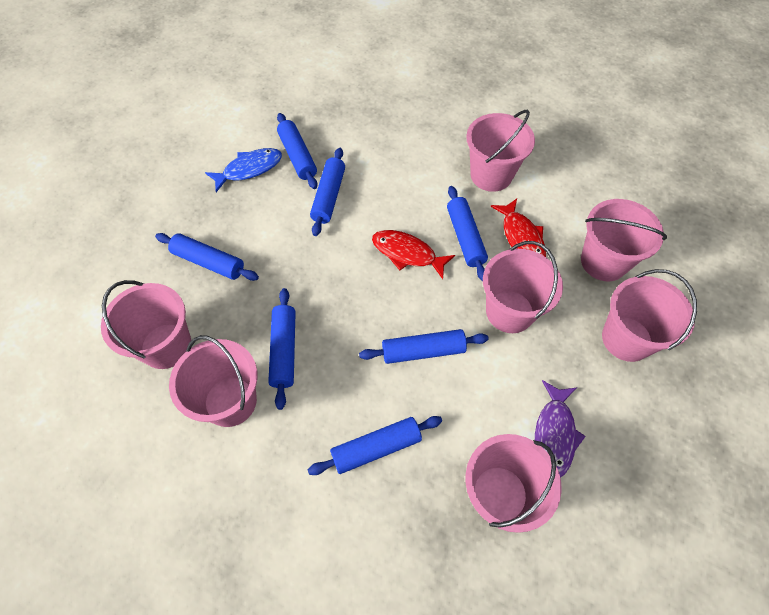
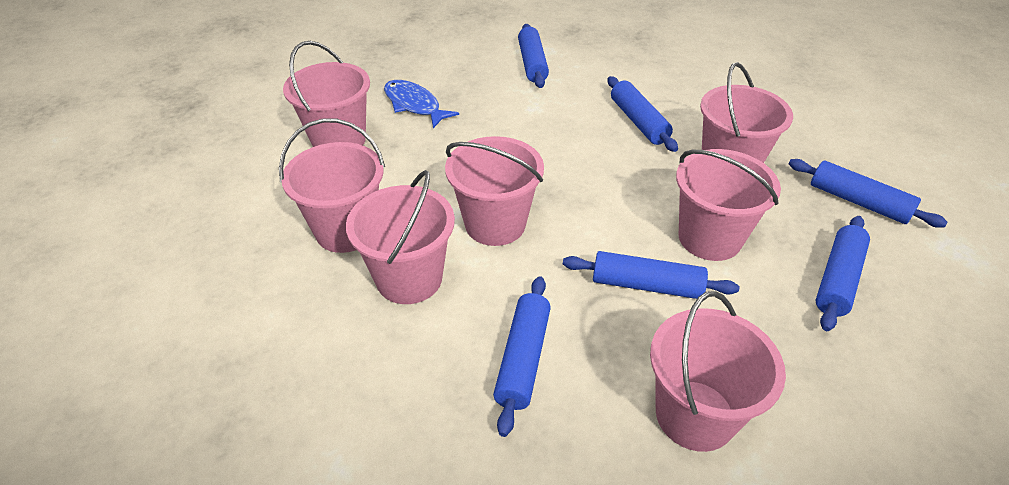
blue rolling pin: 7 -> 6
purple fish: 1 -> 0
red fish: 2 -> 0

